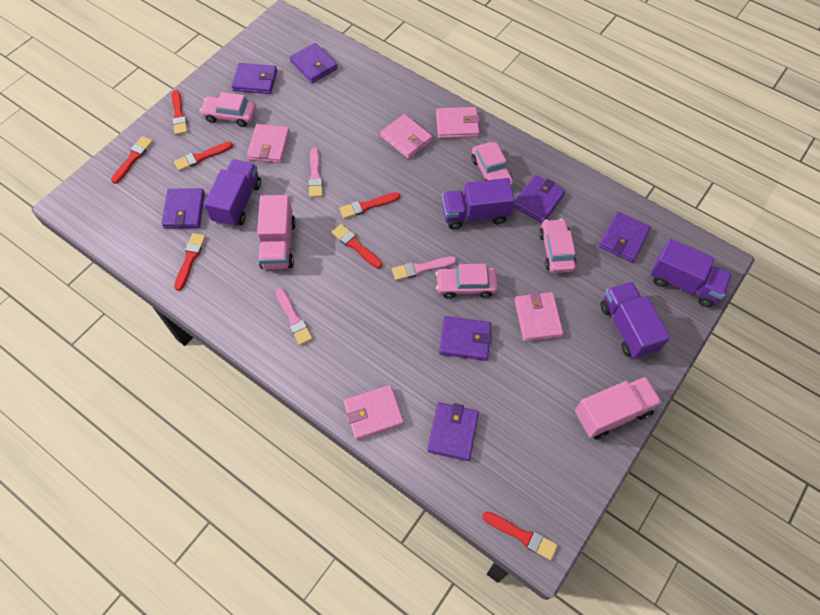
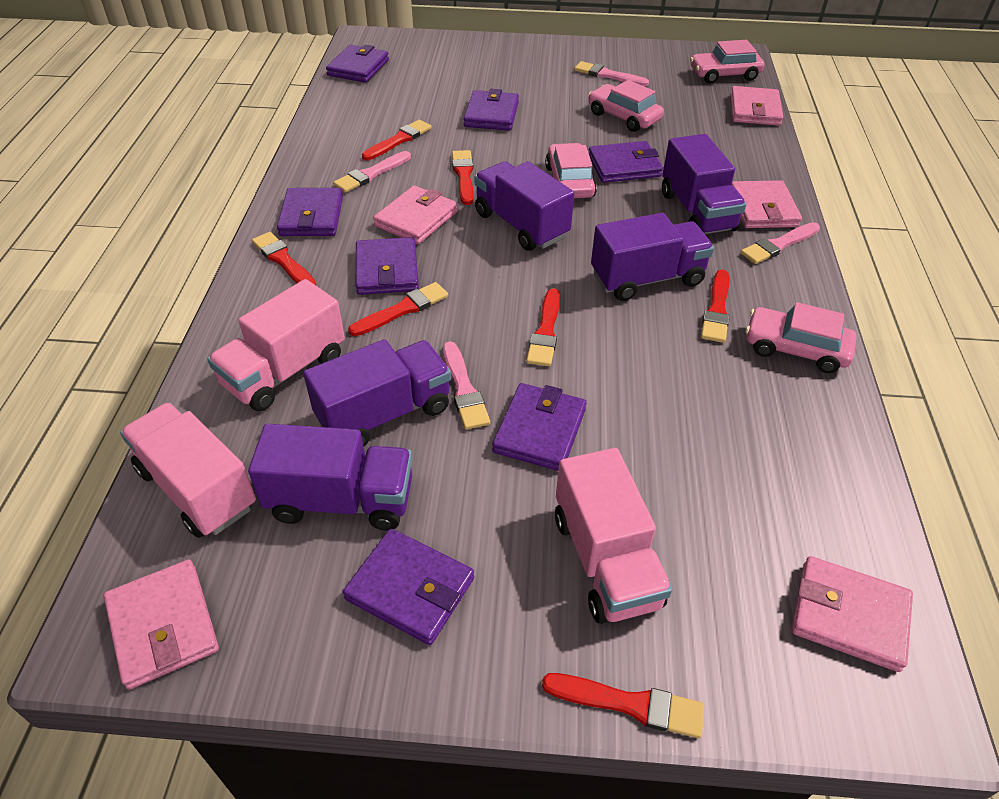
pink brush: 3 -> 4
pink truck: 2 -> 3
purple truck: 4 -> 5

